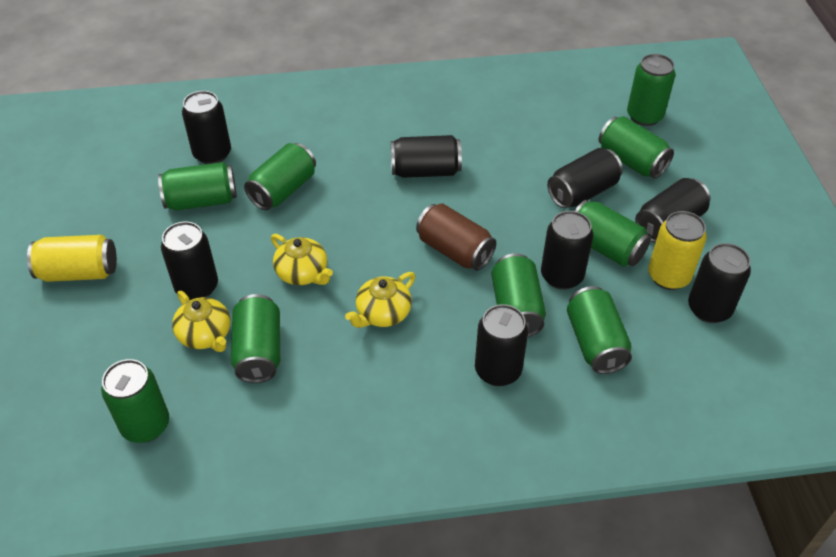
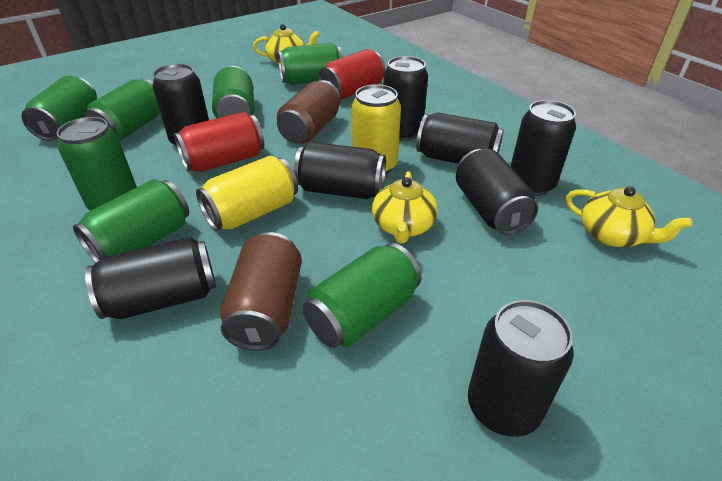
brown can: 1 -> 2
green can: 9 -> 7
red can: 0 -> 2

